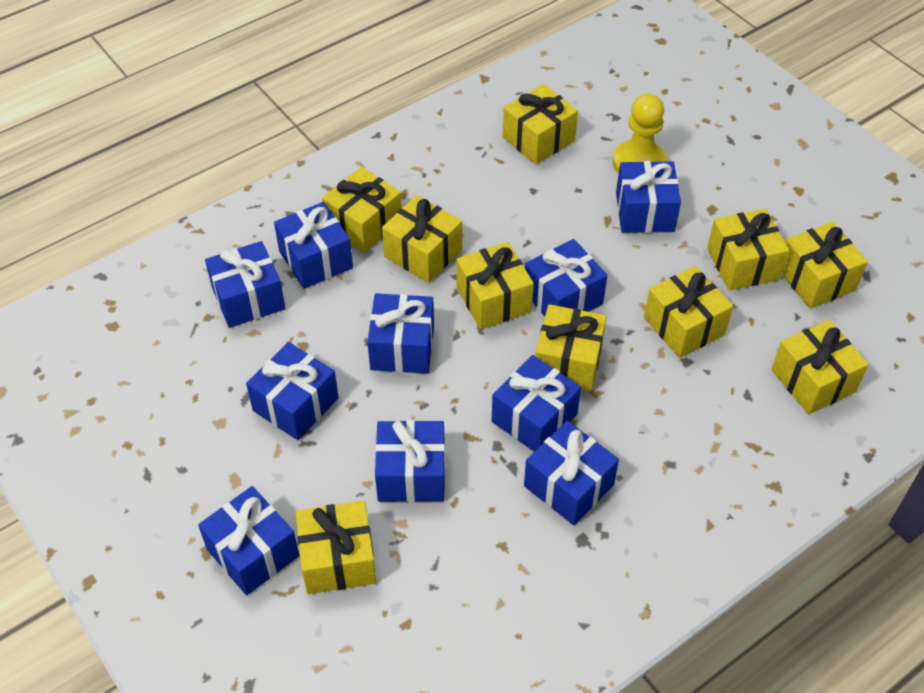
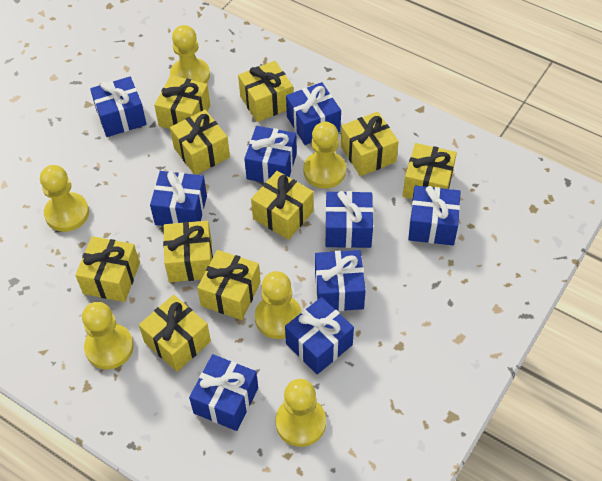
blue gift: 10 -> 9
yellow pawn: 1 -> 6

